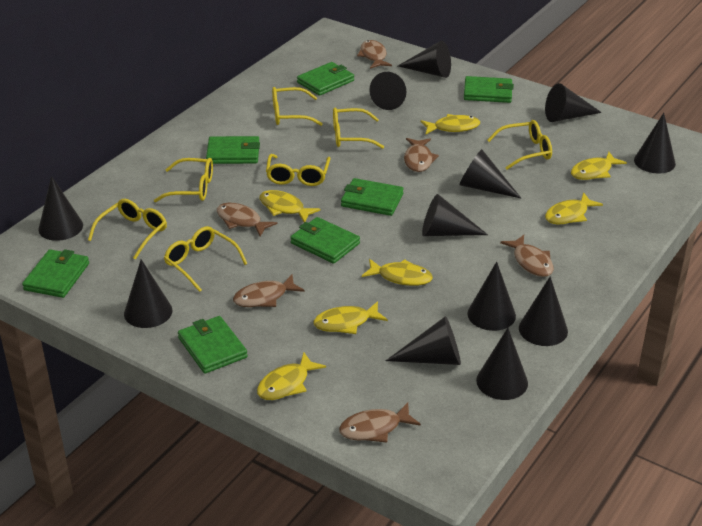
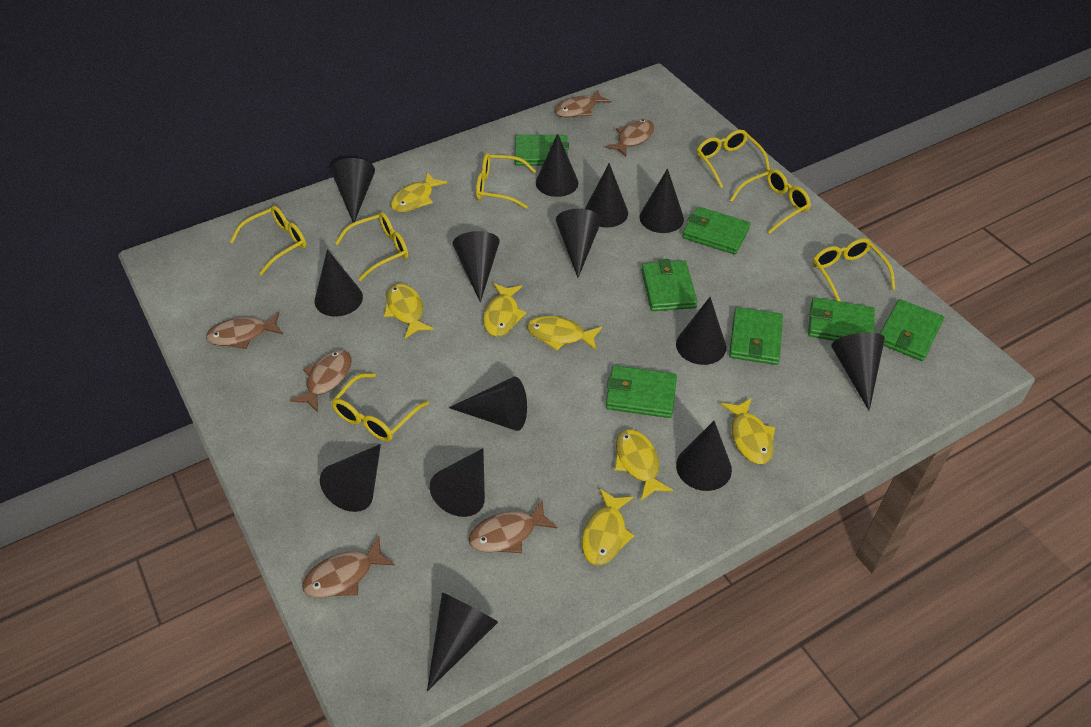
black cone: 12 -> 14

